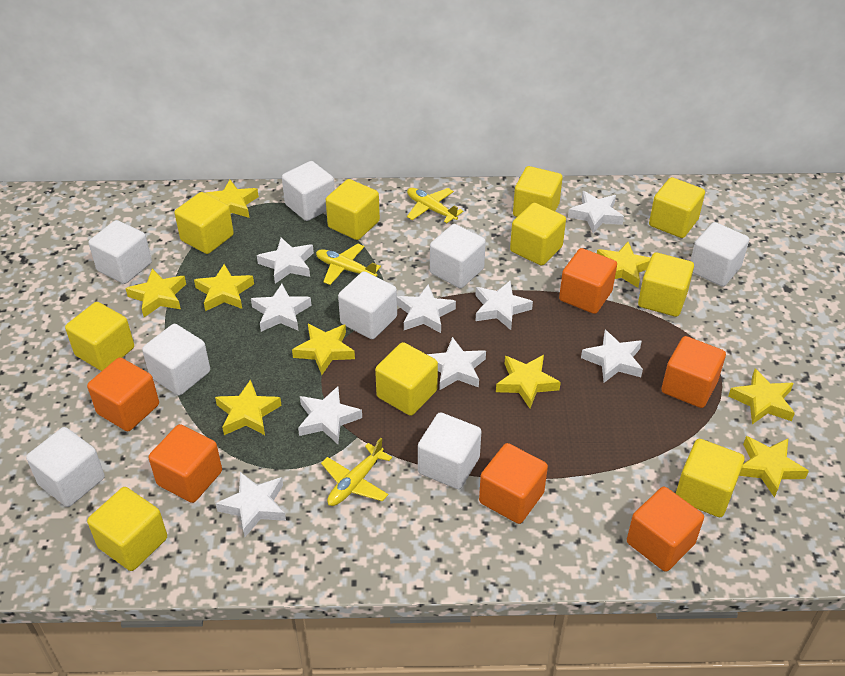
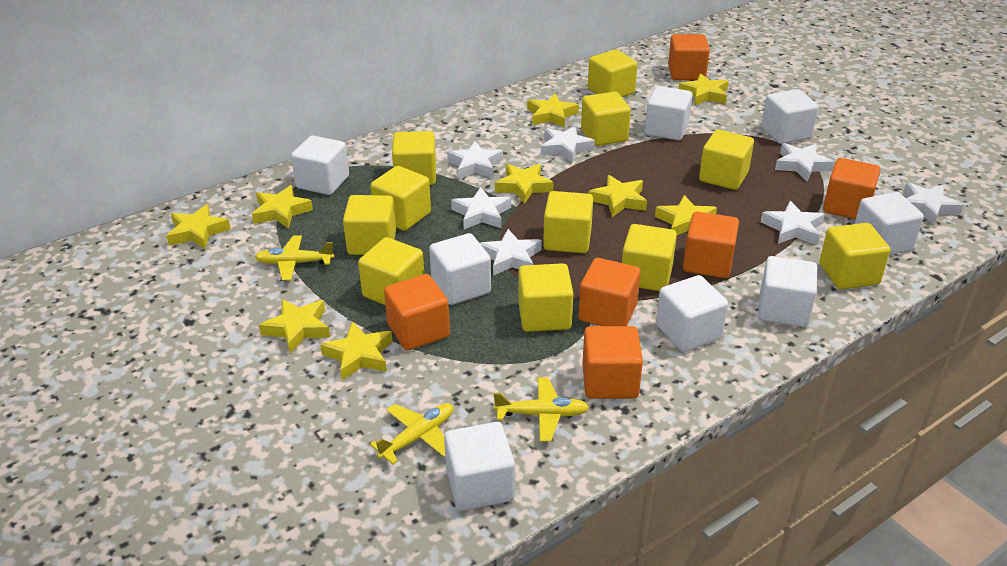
white star: 9 -> 7
yellow cube: 10 -> 11

